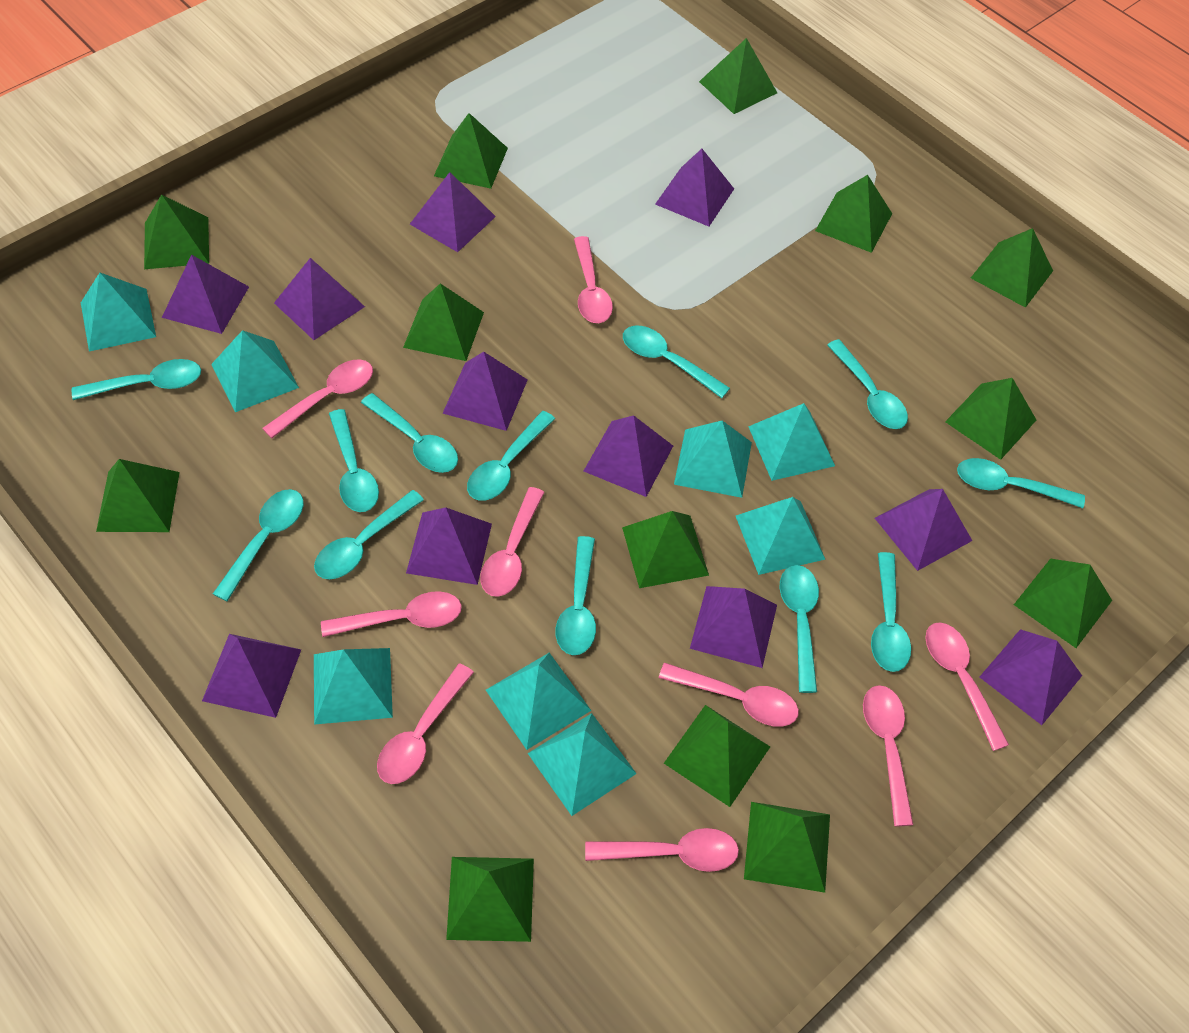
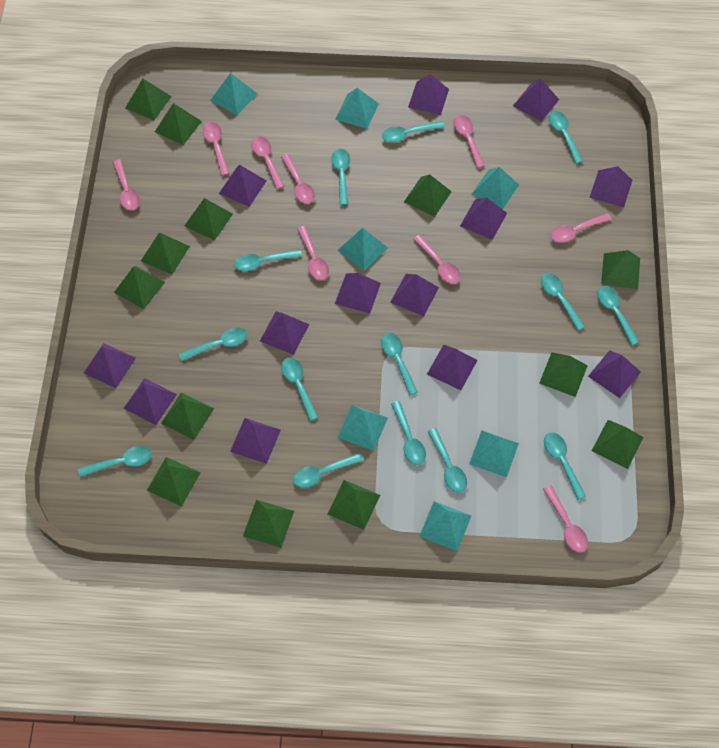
purple pyramid: 11 -> 13
turquoise pyramid: 8 -> 7
turquoise spoon: 12 -> 14

